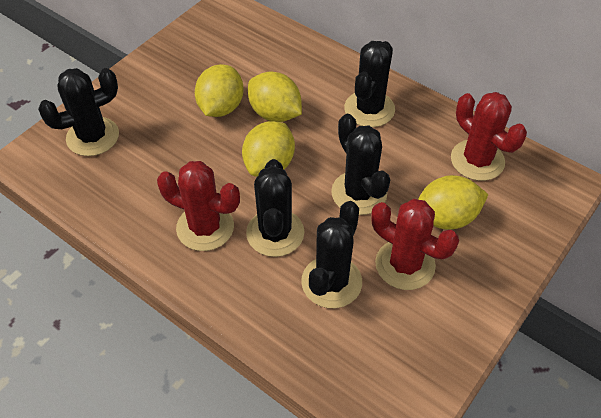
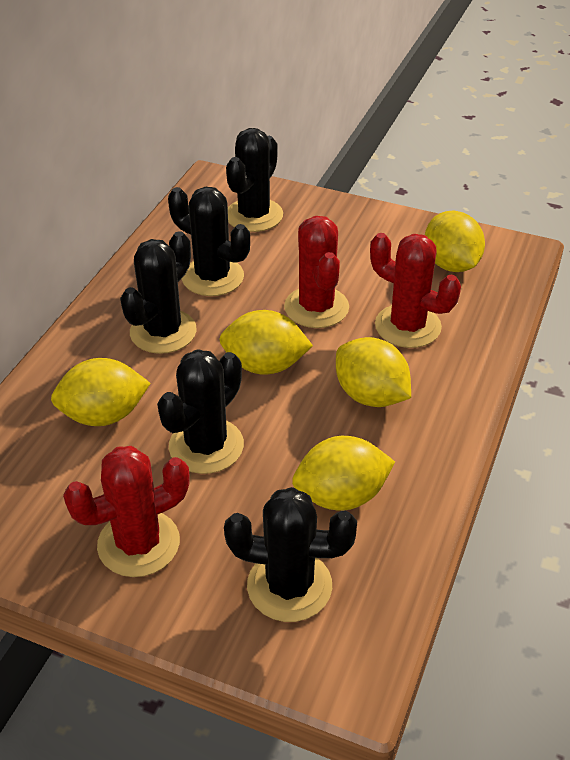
yellow lemon: 4 -> 5

